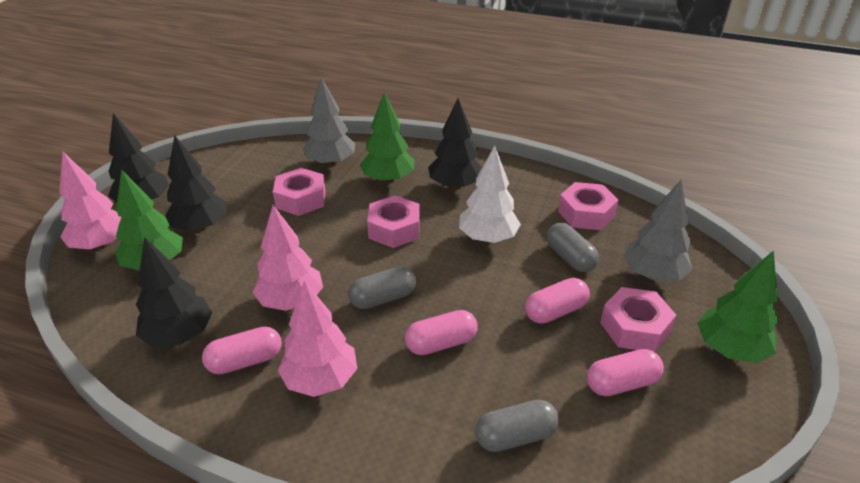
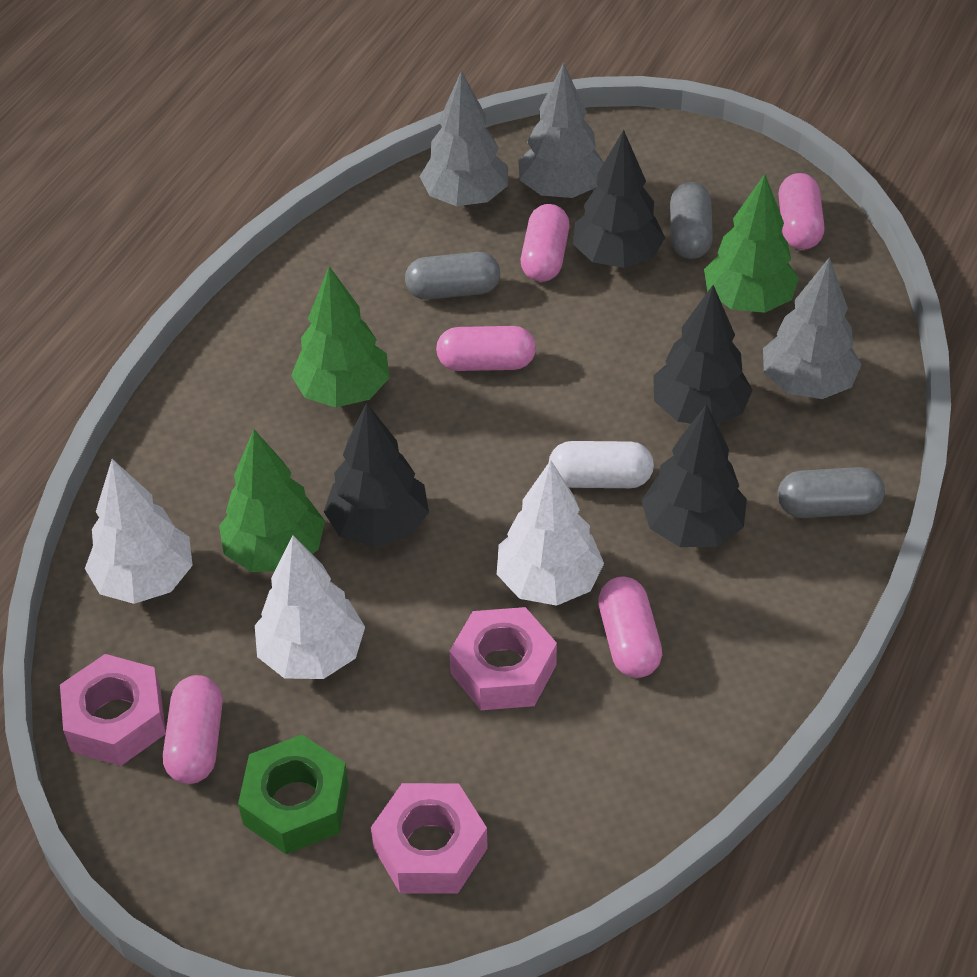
green nut: 0 -> 1
grey tree: 2 -> 3
pink capsule: 4 -> 5
pink nut: 4 -> 3
pink tree: 3 -> 0
white capsule: 0 -> 1
white tree: 1 -> 3

